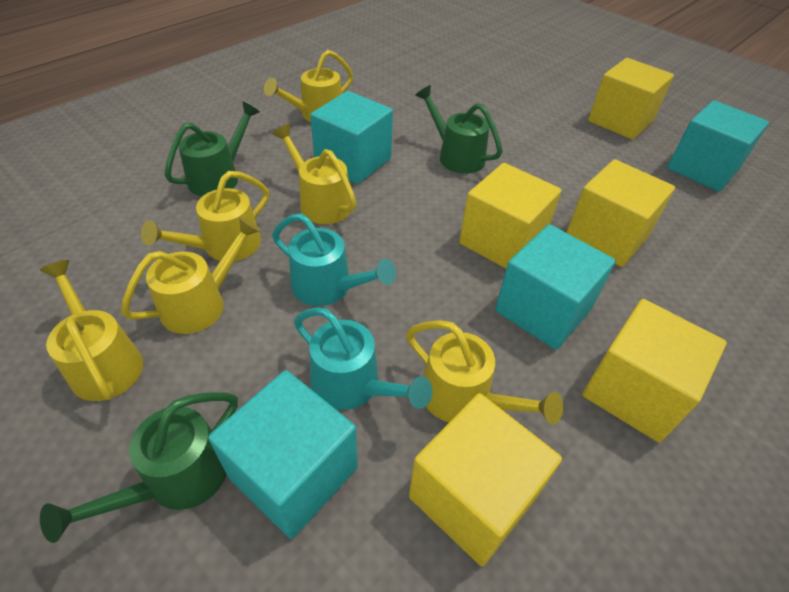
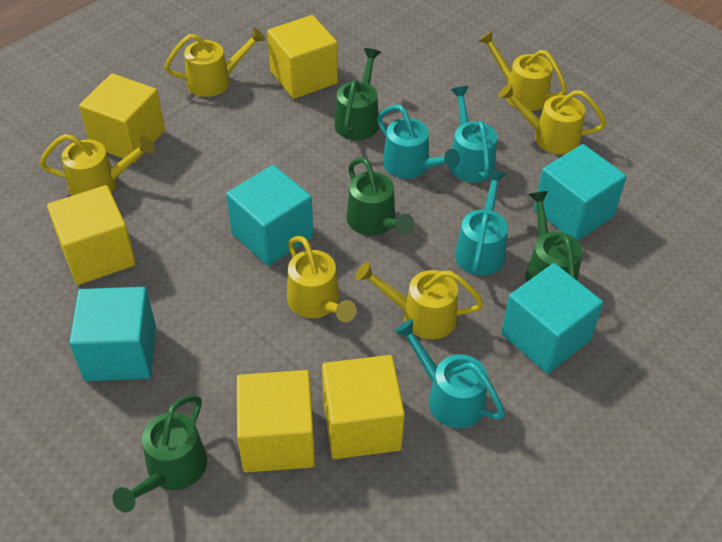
green watering can: 3 -> 4
turquoise watering can: 2 -> 4

